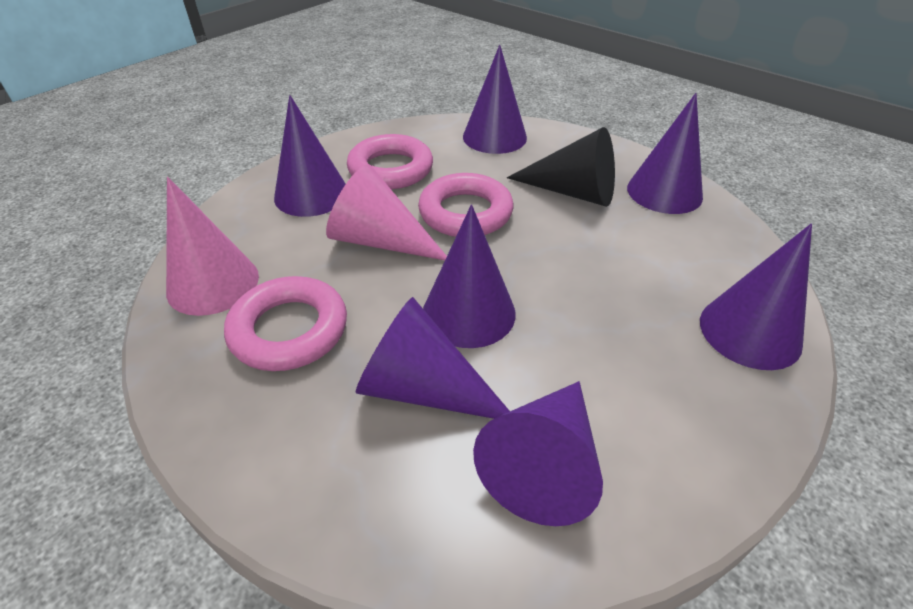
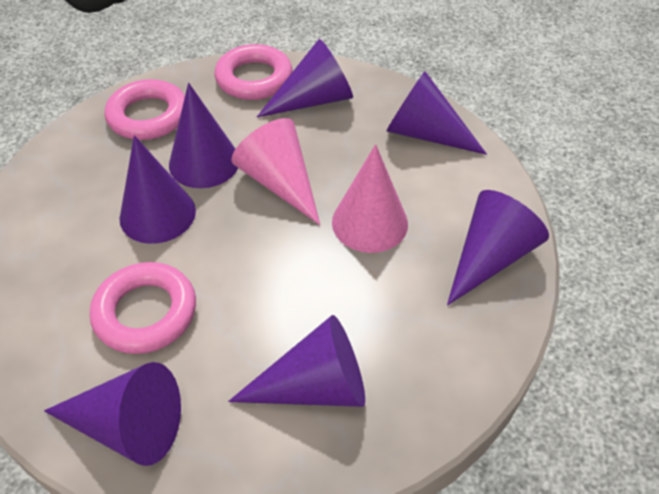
black cone: 1 -> 0

